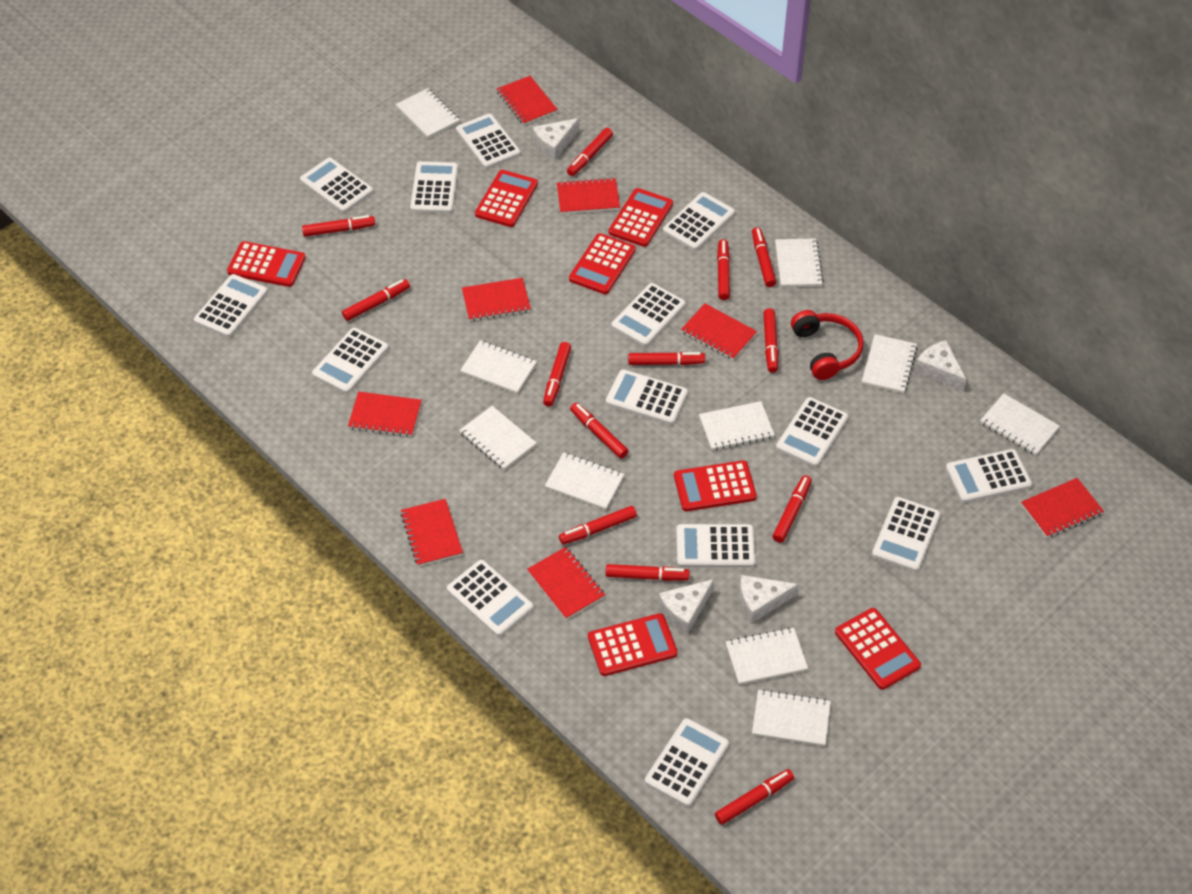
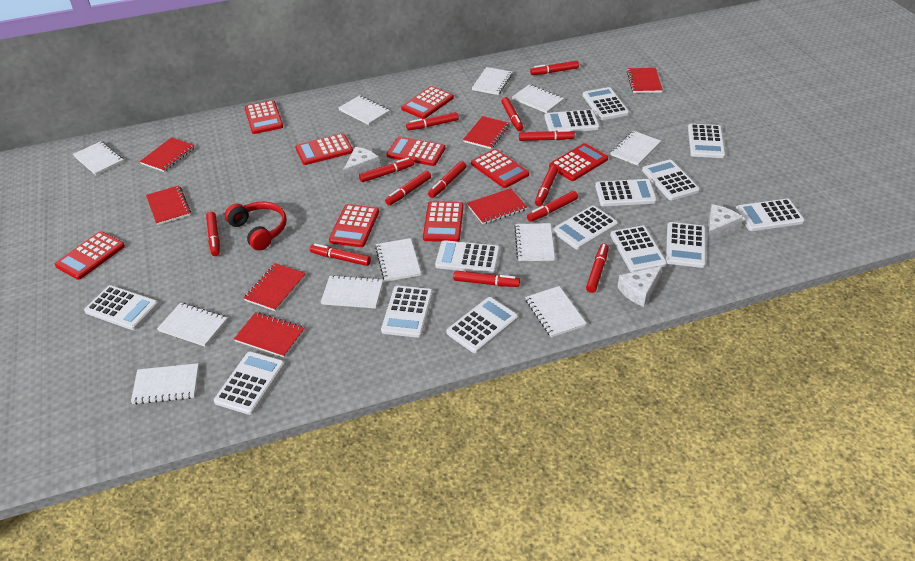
red calculator: 7 -> 9
red notebook: 8 -> 7
white cheese: 4 -> 3
white notebook: 10 -> 11

